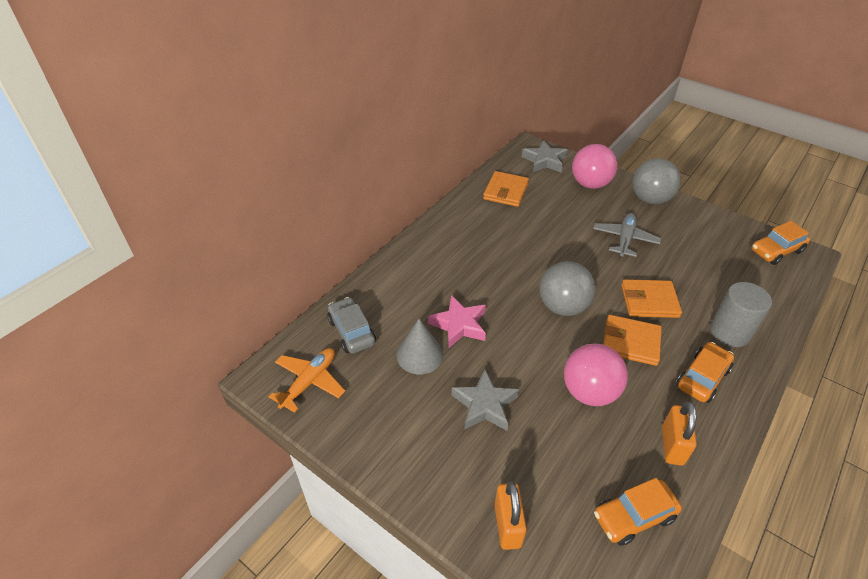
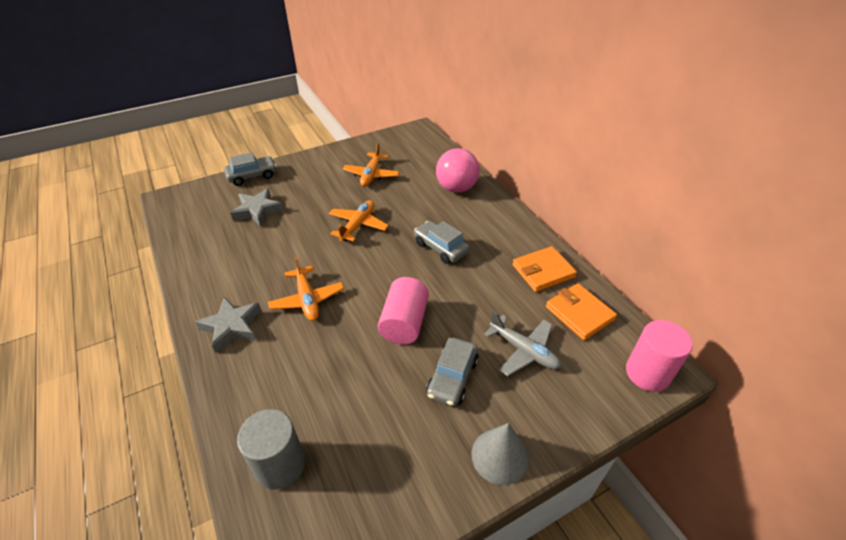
grey ball: 2 -> 0
grey car: 1 -> 3
orange car: 3 -> 0
orange padlock: 2 -> 0
orange plane: 1 -> 3
orange wallet: 3 -> 2
pink ball: 2 -> 1
pink cylinder: 0 -> 2
pink star: 1 -> 0

